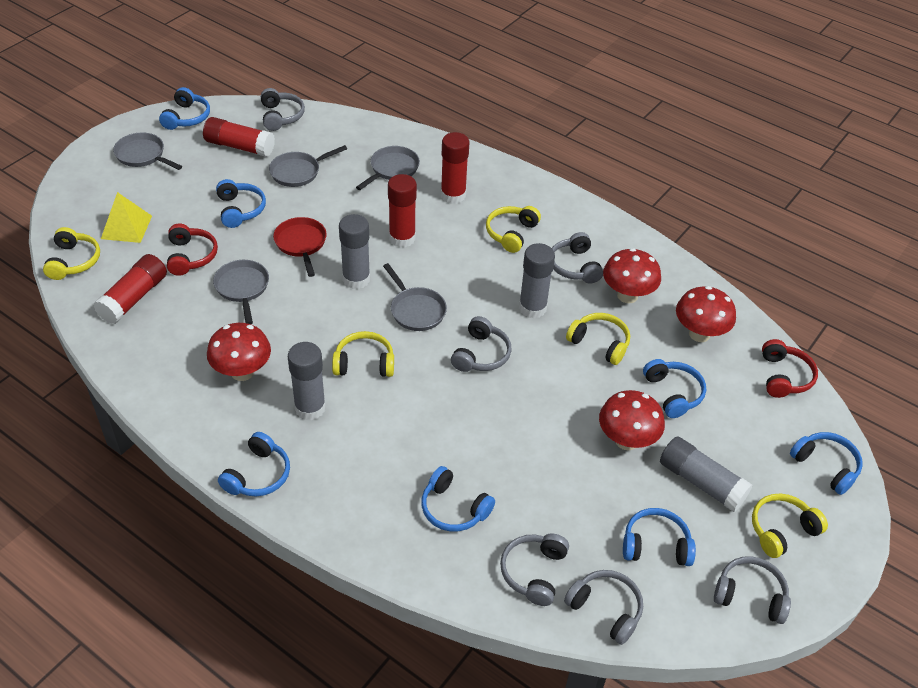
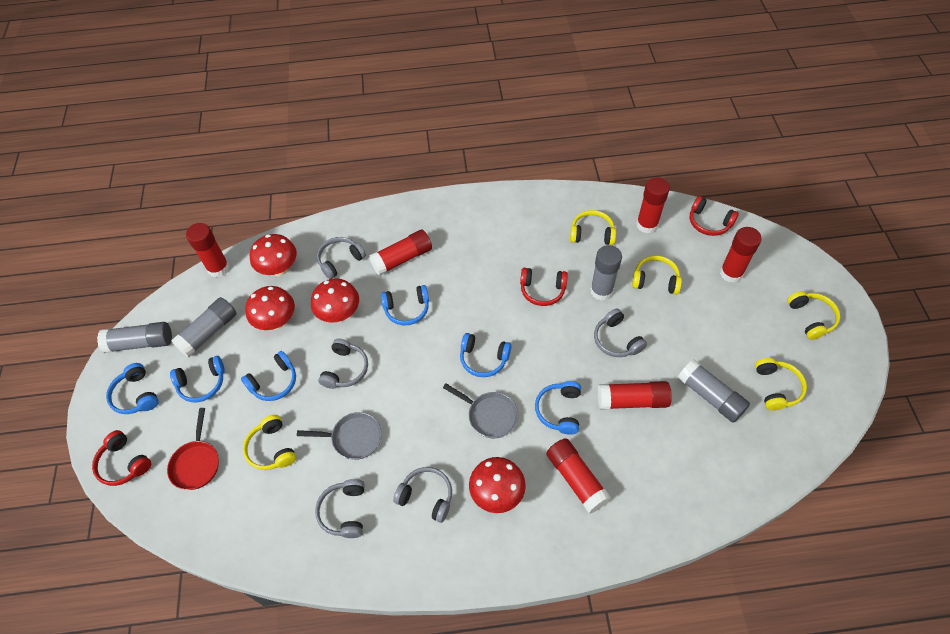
blue headphones: 7 -> 6
grey headphones: 6 -> 5
grey pan: 5 -> 2
red glue stick: 4 -> 6
red headphones: 2 -> 3
yellow pyramid: 1 -> 0

